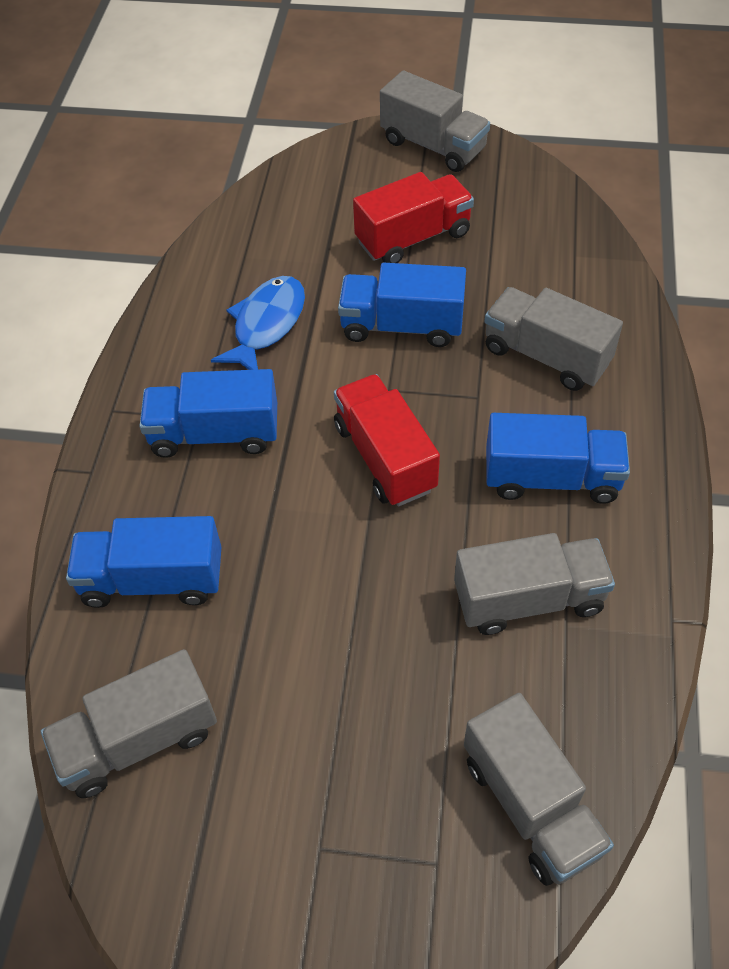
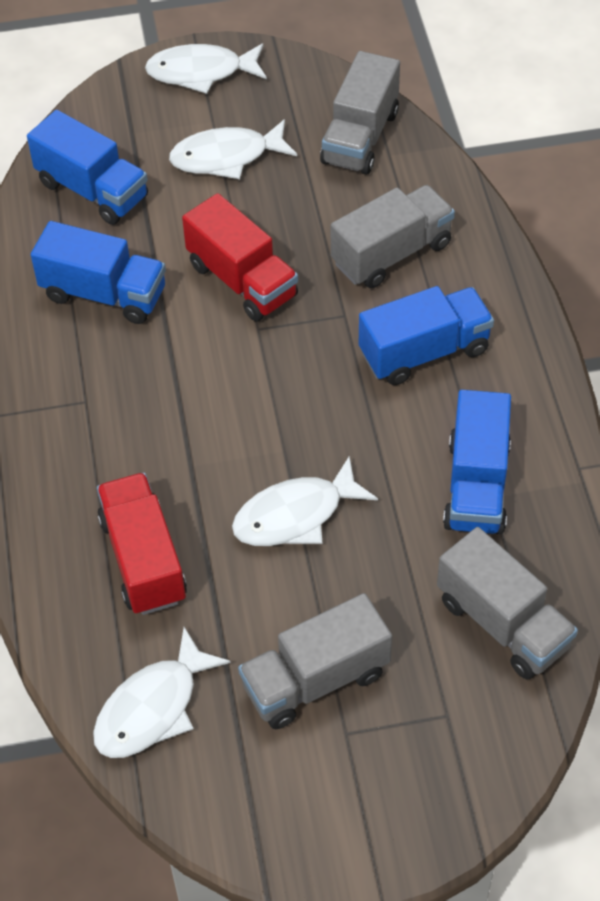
blue fish: 1 -> 0
grey truck: 5 -> 4
white fish: 0 -> 4

